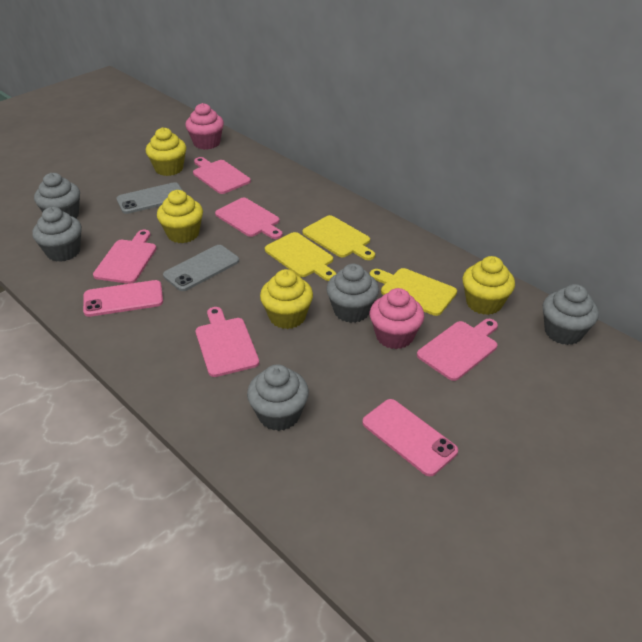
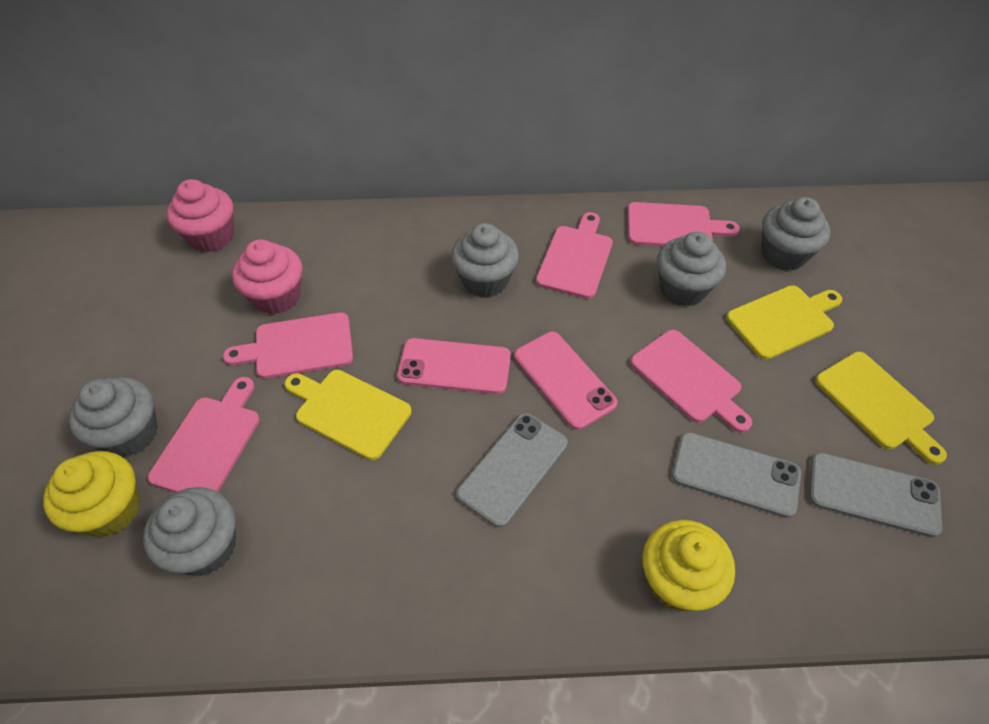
grey phone: 2 -> 3
yellow cupcake: 4 -> 2

